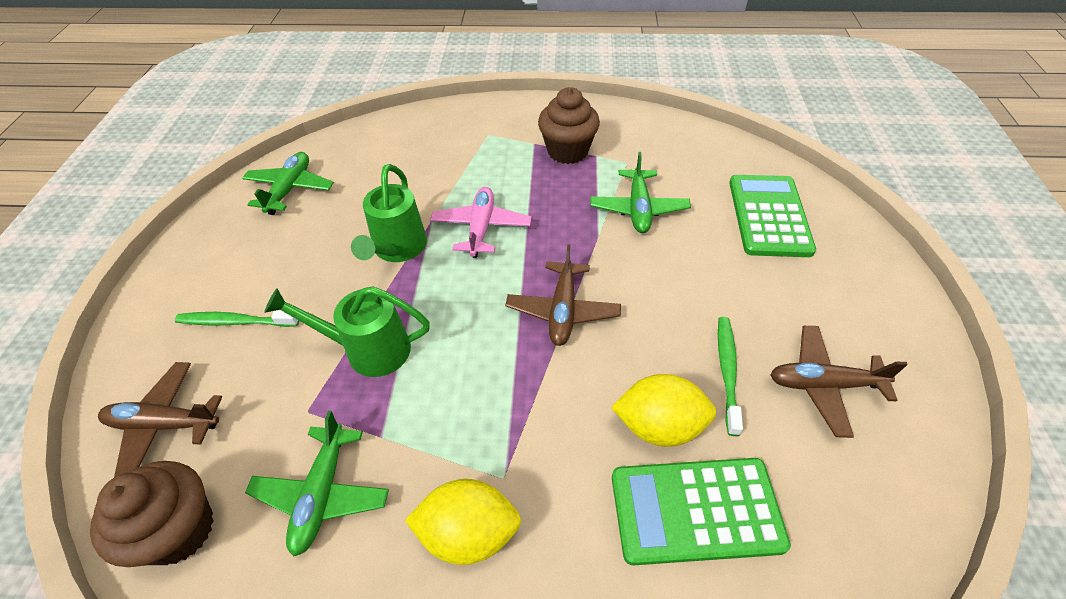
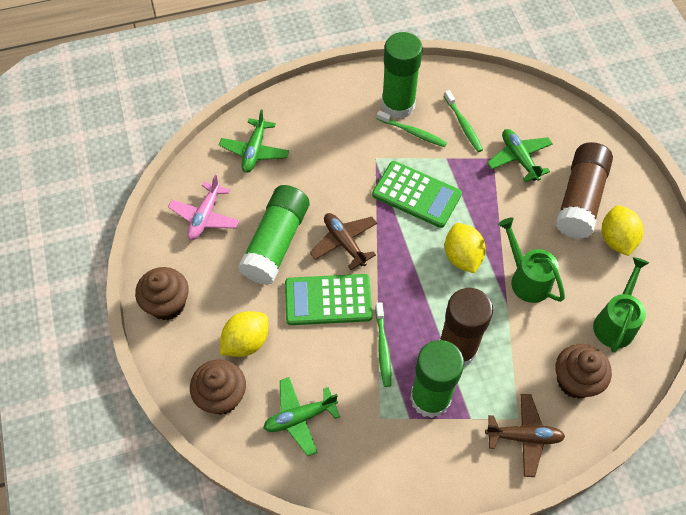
brown cupcake: 2 -> 3
brown glue stick: 0 -> 2
brown plane: 3 -> 2
green glue stick: 0 -> 3
green toothbrush: 2 -> 3
yellow lemon: 2 -> 3

